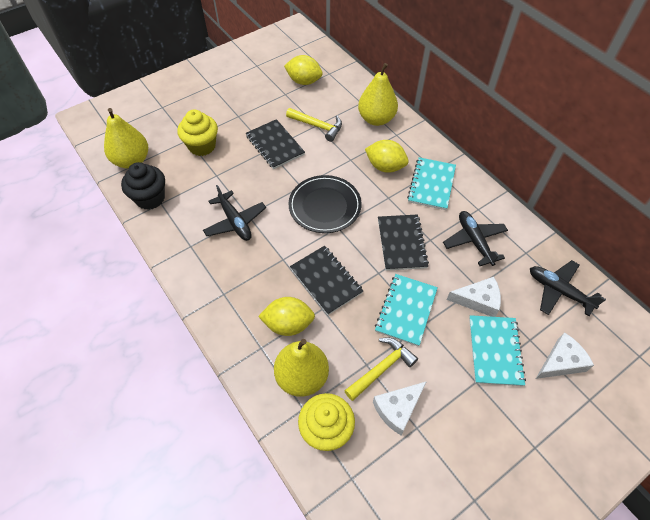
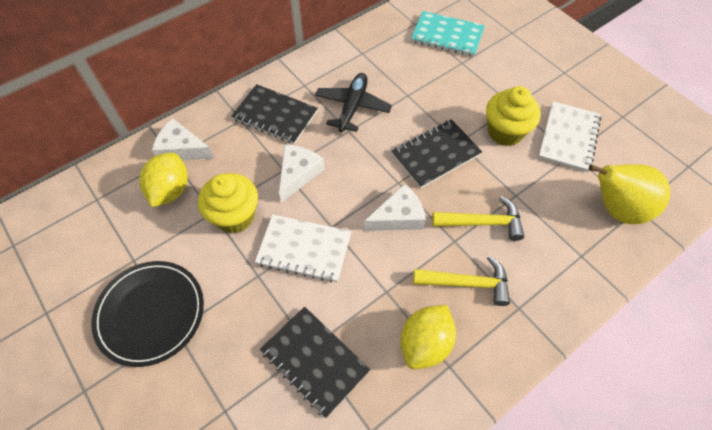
black cupcake: 1 -> 0
black plane: 3 -> 1
turquoise notebook: 3 -> 1
white notebook: 0 -> 2
yellow lemon: 3 -> 2
yellow pear: 3 -> 1

